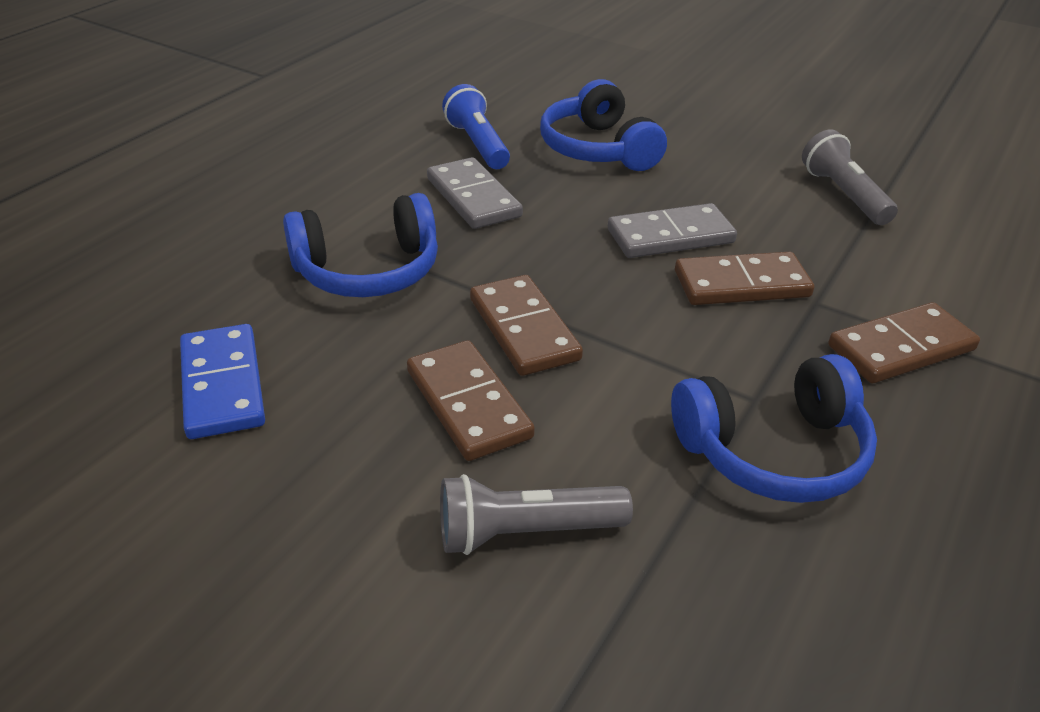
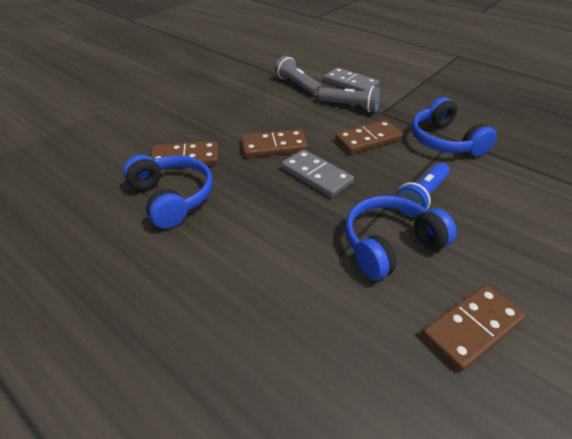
blue domino: 1 -> 0

